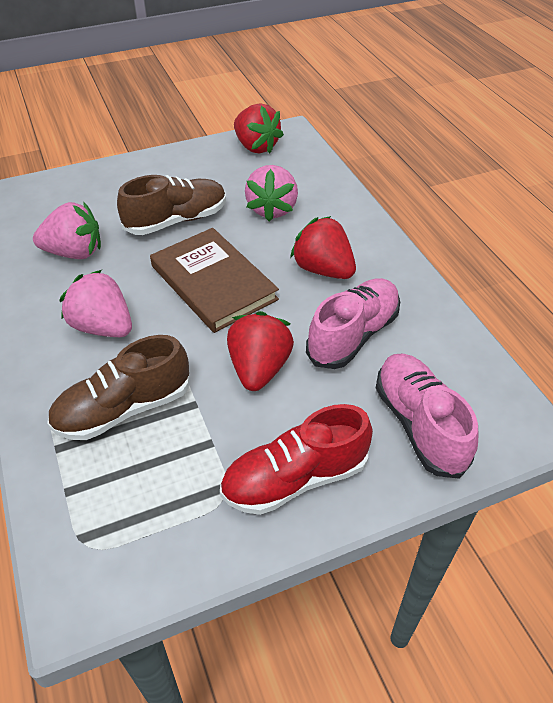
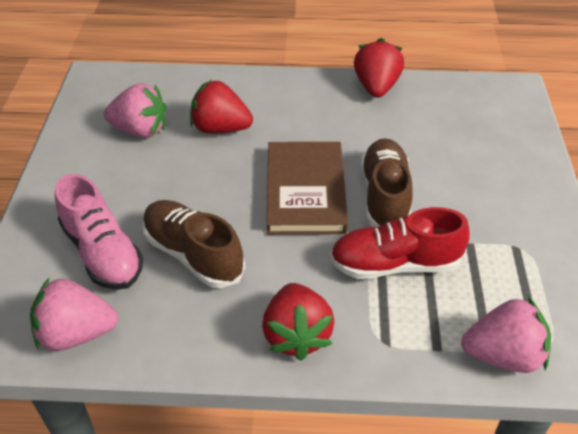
pink shoe: 2 -> 1

